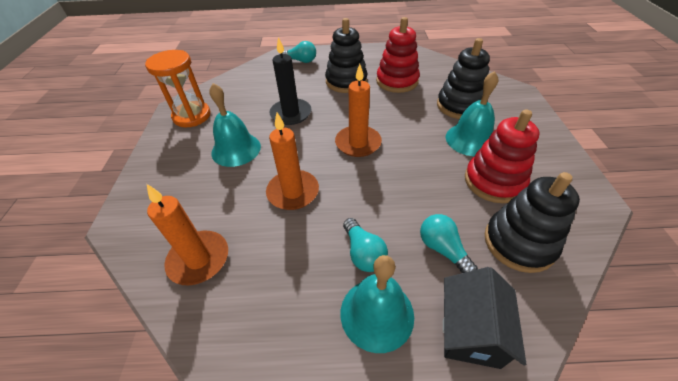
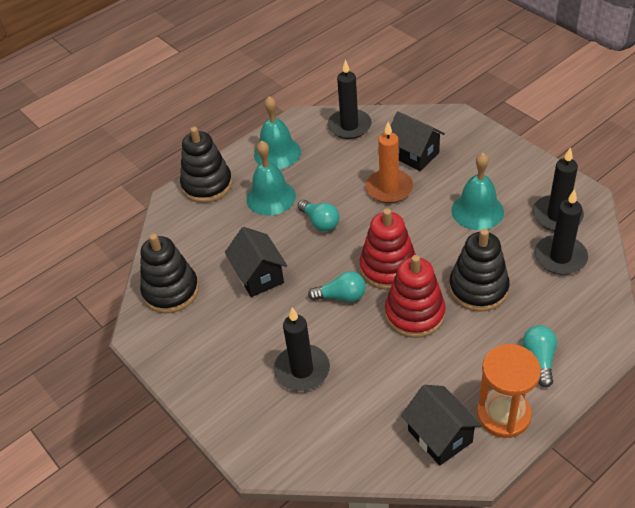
black candle: 1 -> 4
black house: 1 -> 3
orange candle: 3 -> 1

